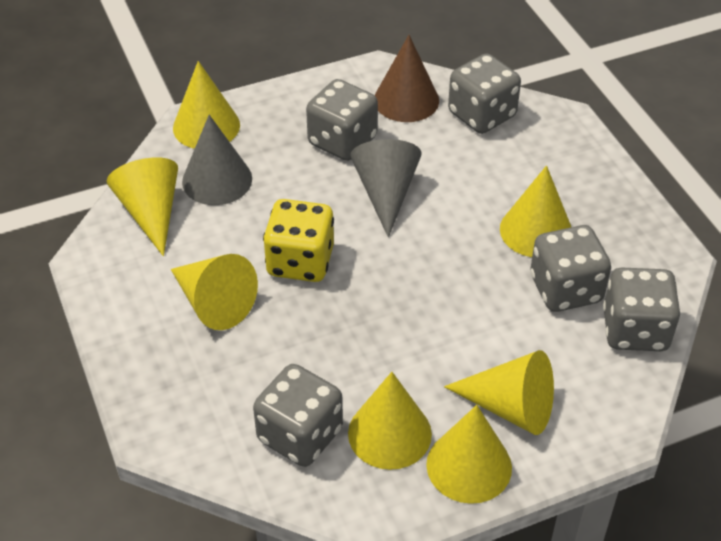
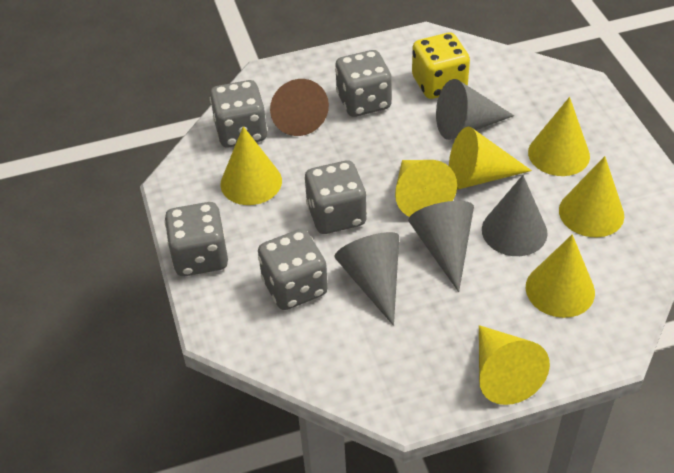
grey cone: 2 -> 4

